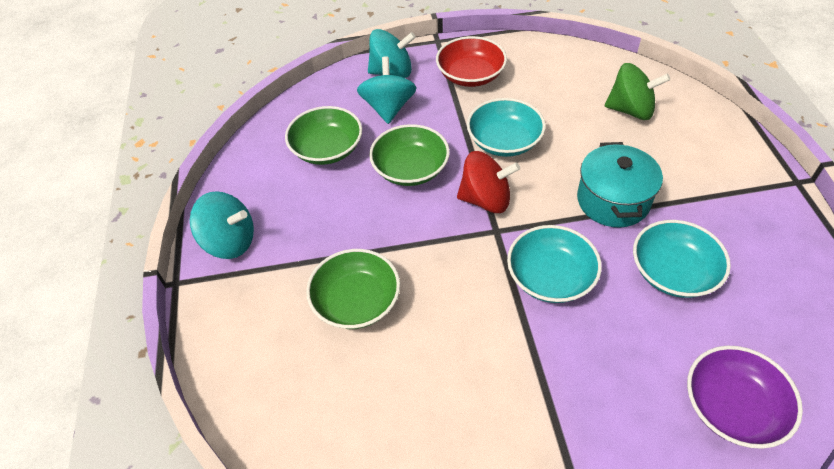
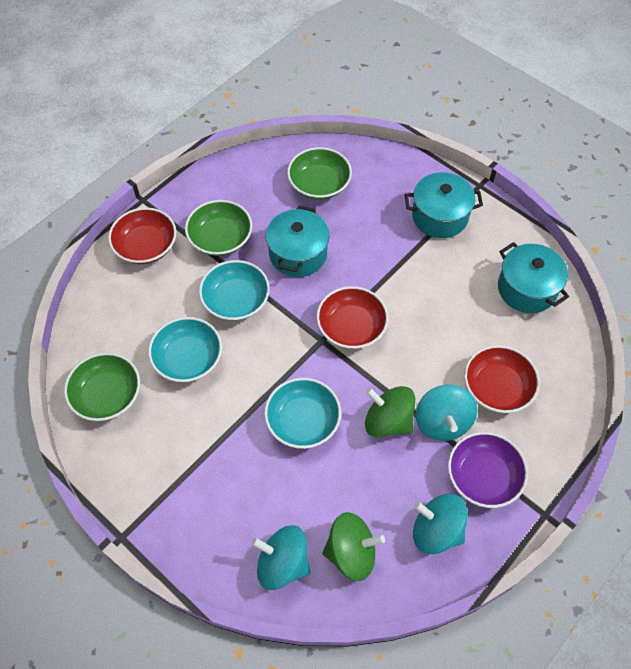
green spinning top: 1 -> 2
red bowl: 1 -> 3
red spinning top: 1 -> 0
turquoise pot: 1 -> 3

